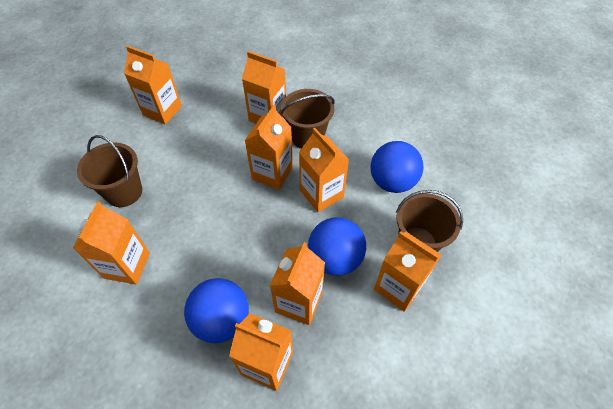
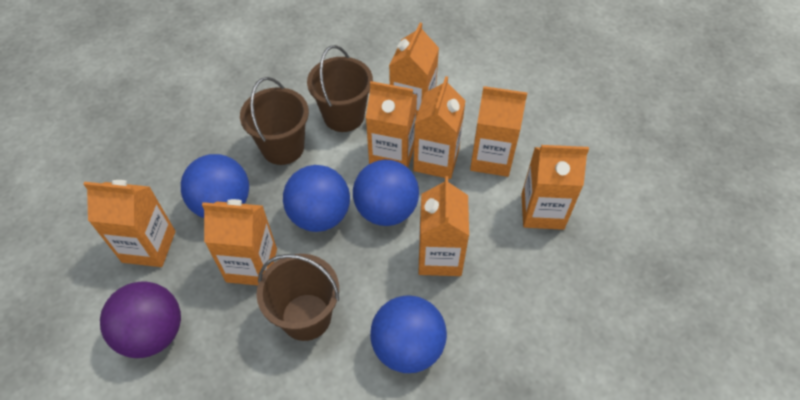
blue ball: 3 -> 4
purple ball: 0 -> 1

